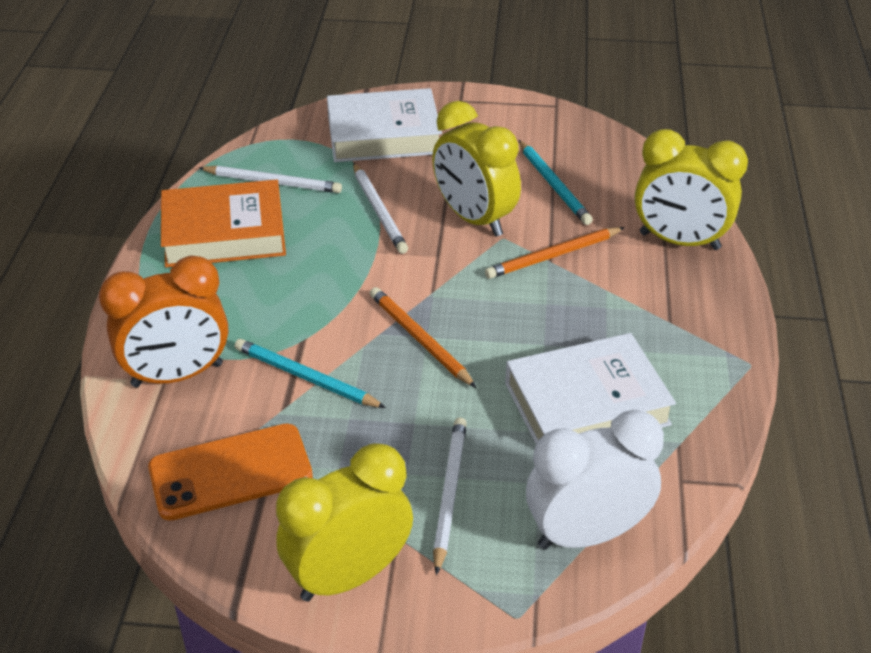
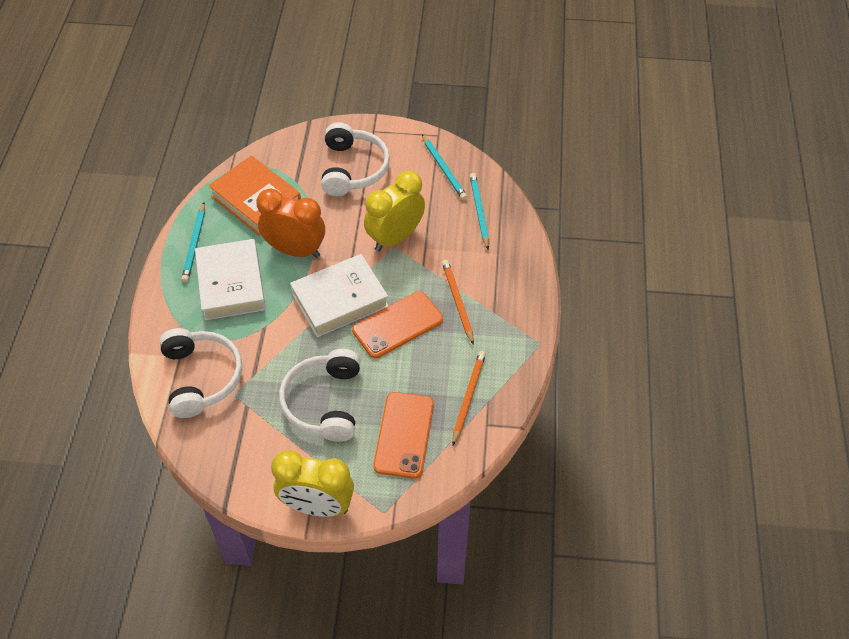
orange phone: 1 -> 2
turquoise pencil: 2 -> 3
white clock: 1 -> 0
white headphones: 0 -> 3
white pencil: 3 -> 0
yellow clock: 3 -> 2

